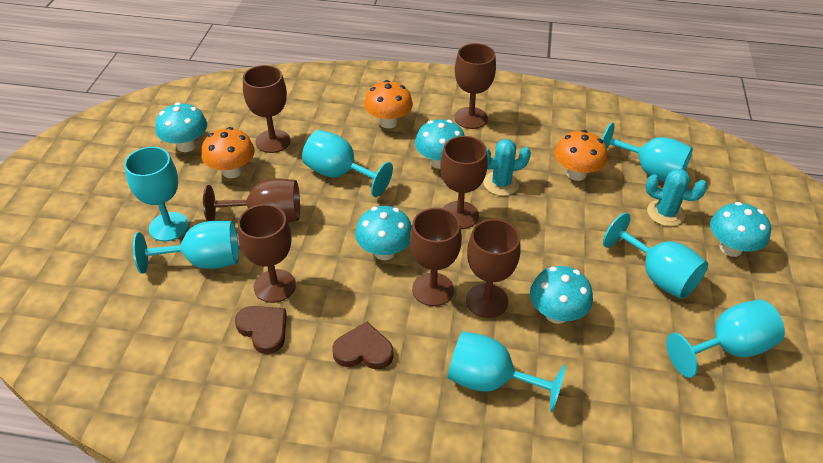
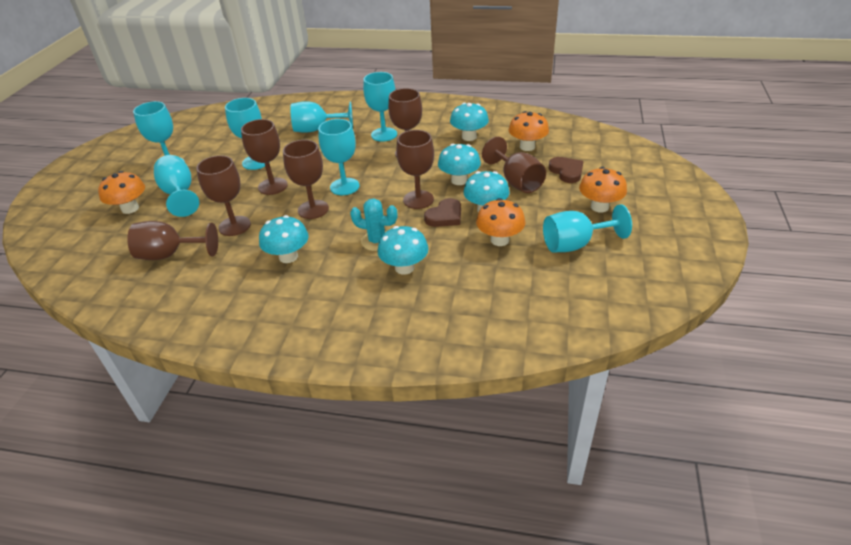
orange mushroom: 3 -> 4
turquoise cactus: 2 -> 1

